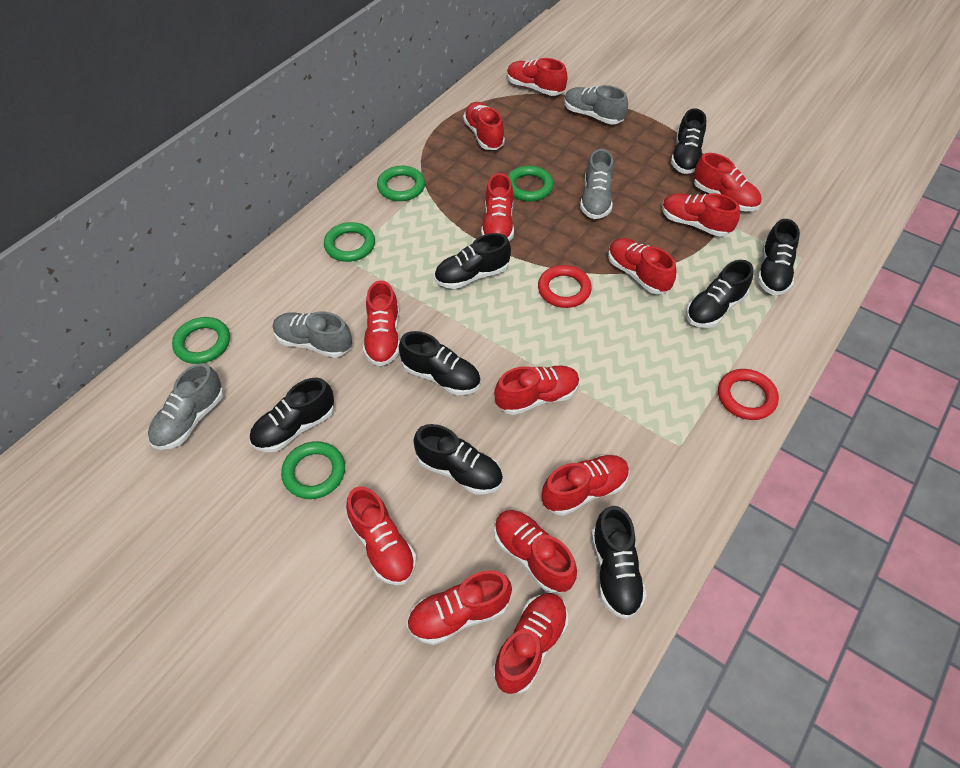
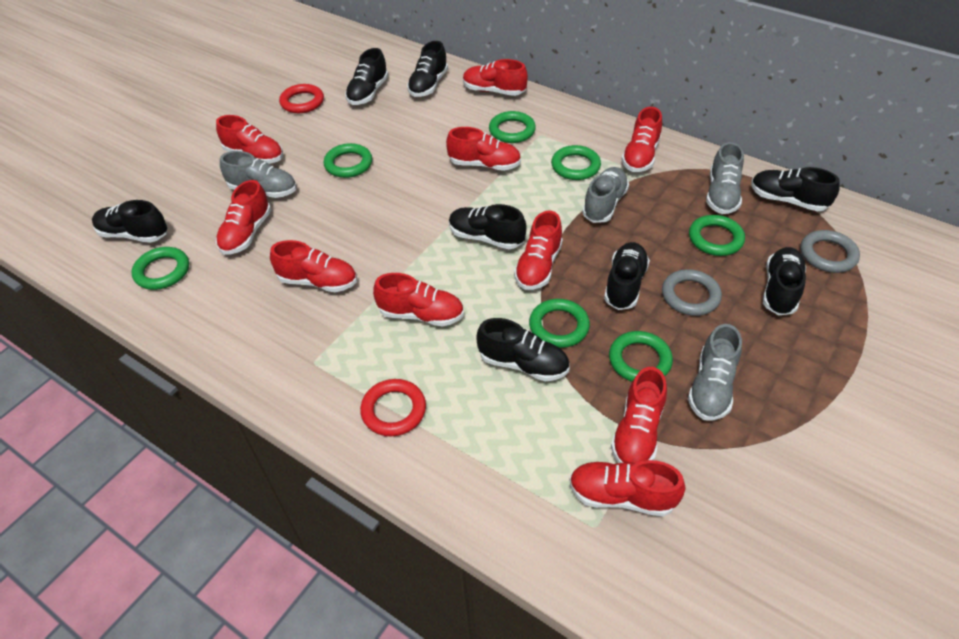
green ring: 5 -> 7
grey ring: 0 -> 2
red shoe: 13 -> 10

